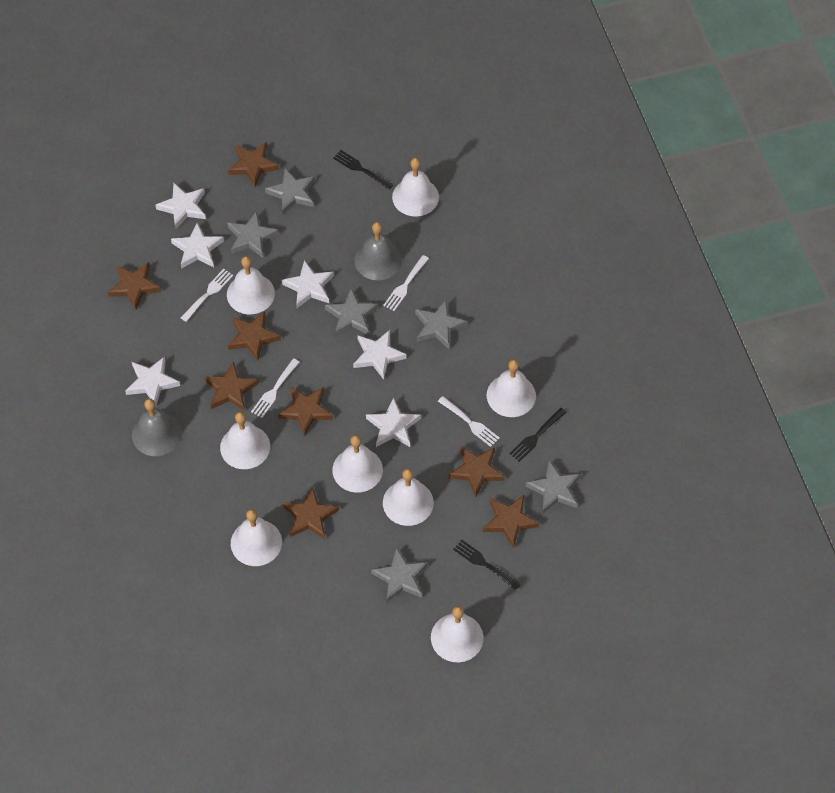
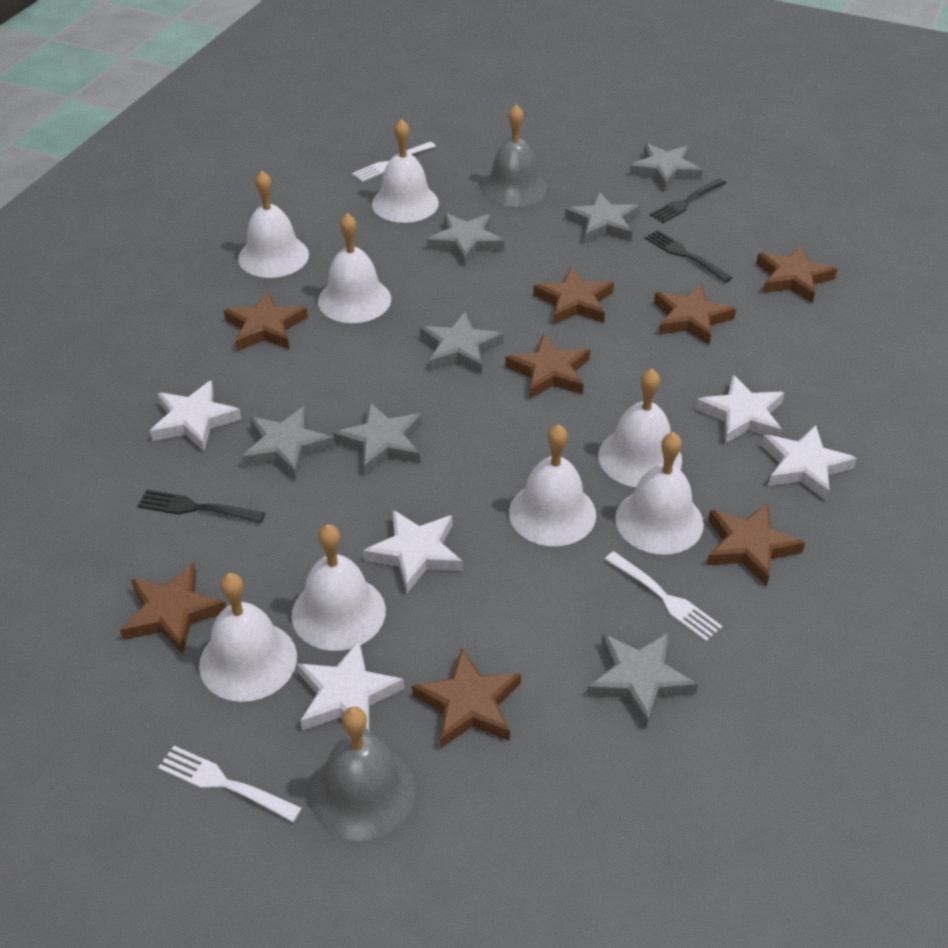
grey star: 6 -> 7
white fork: 4 -> 3
white star: 6 -> 5

